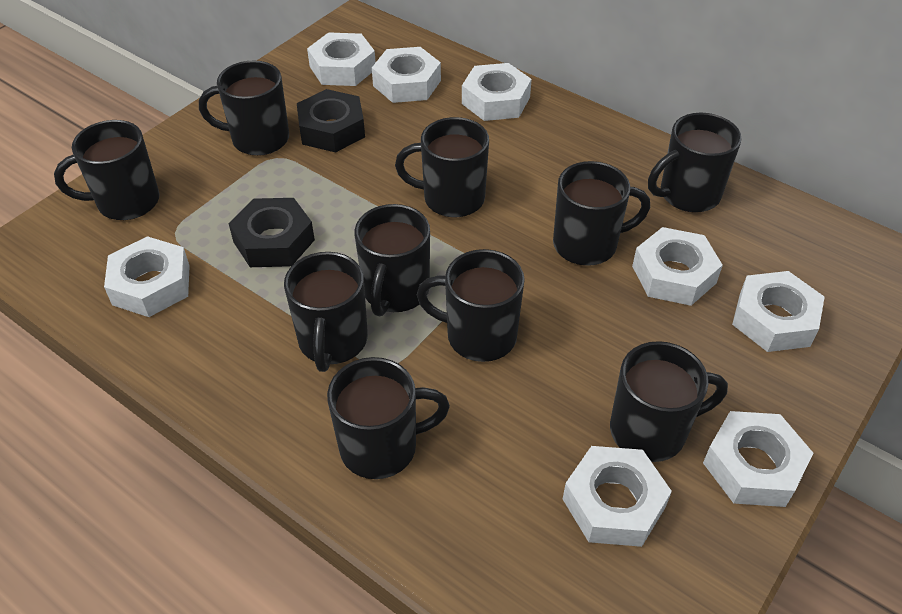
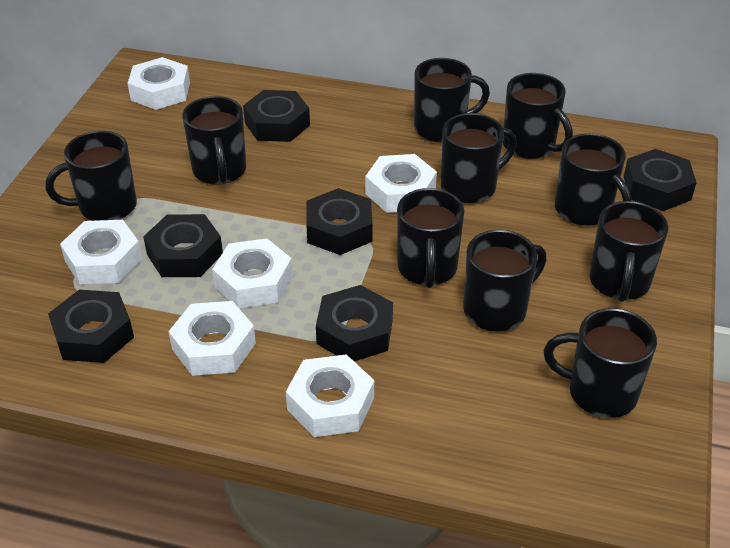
black nut: 2 -> 6
white nut: 8 -> 6

